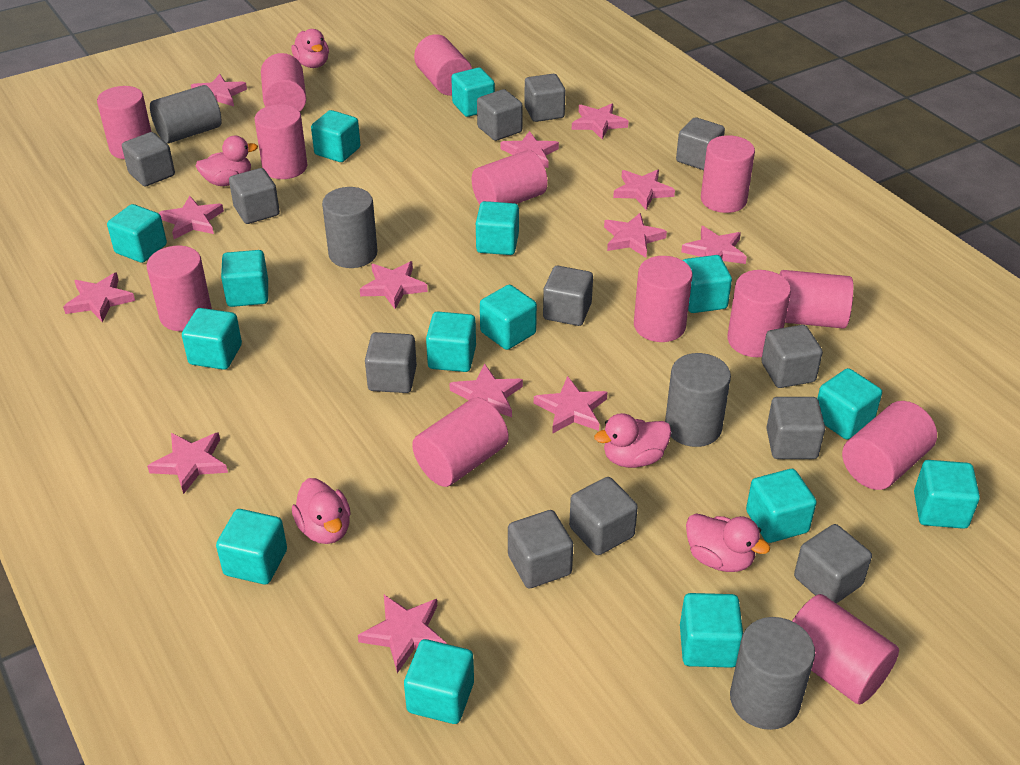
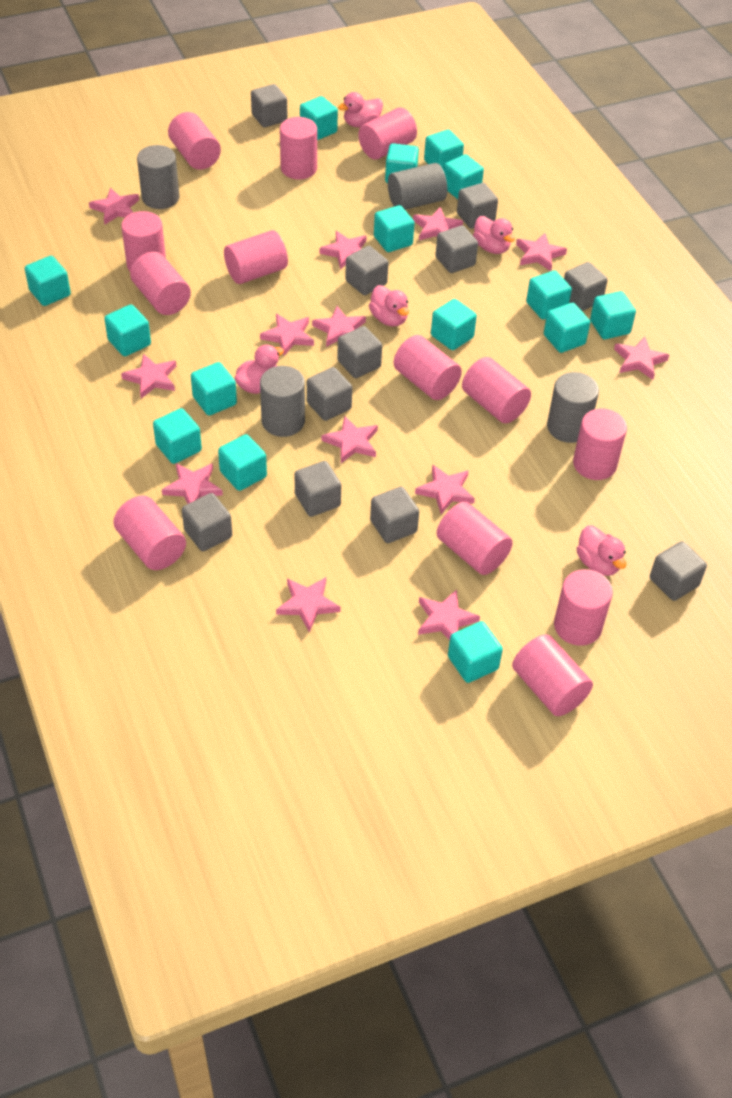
grey cube: 12 -> 11

